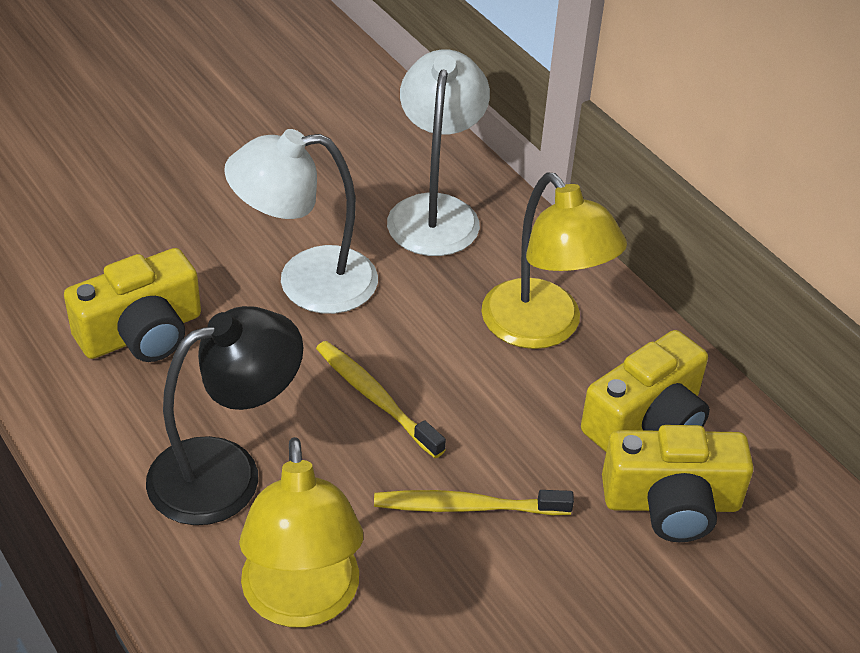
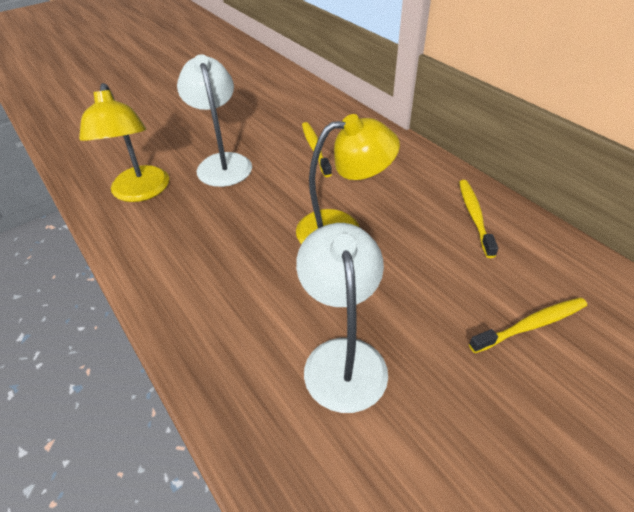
black lamp: 1 -> 0
yellow camera: 3 -> 0
yellow toothbrush: 2 -> 3

